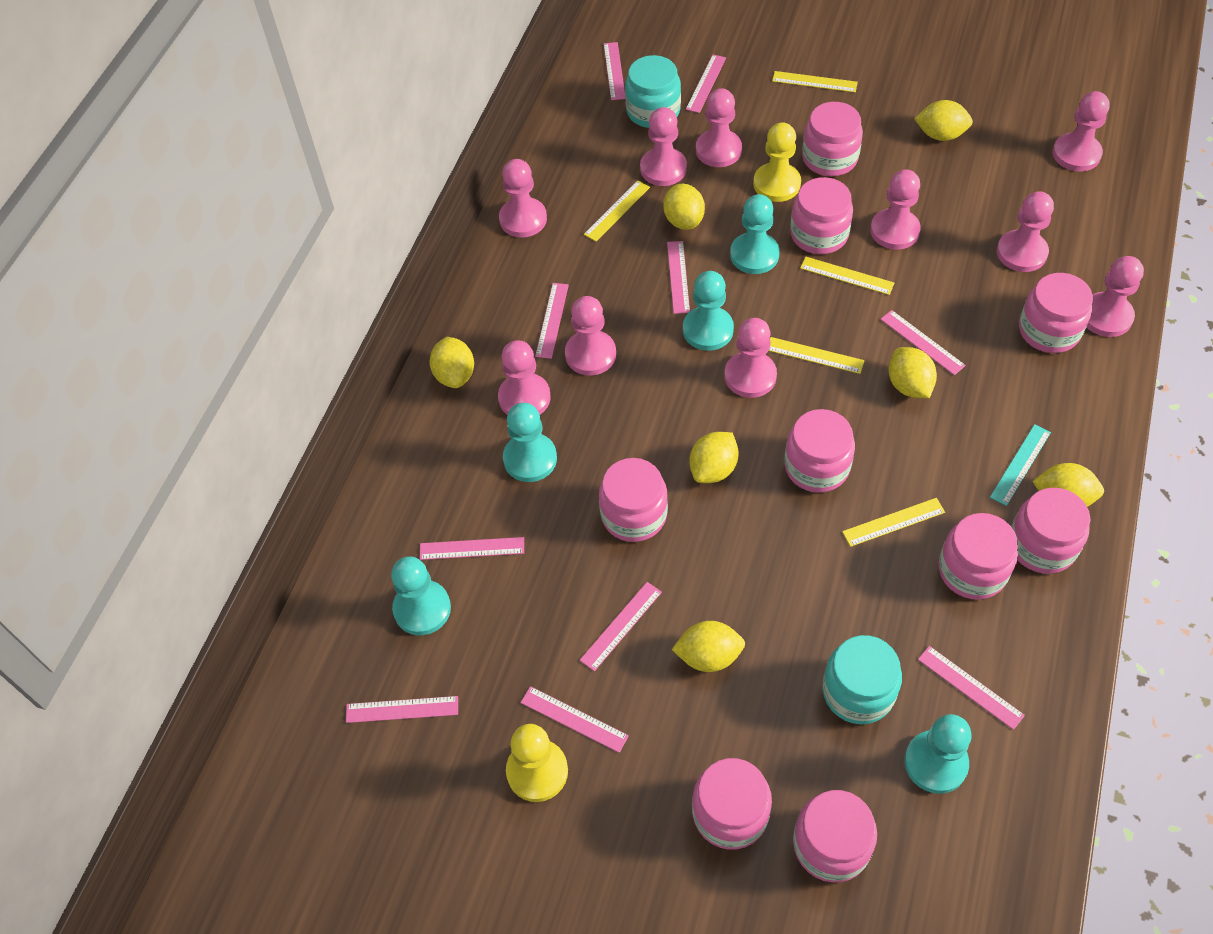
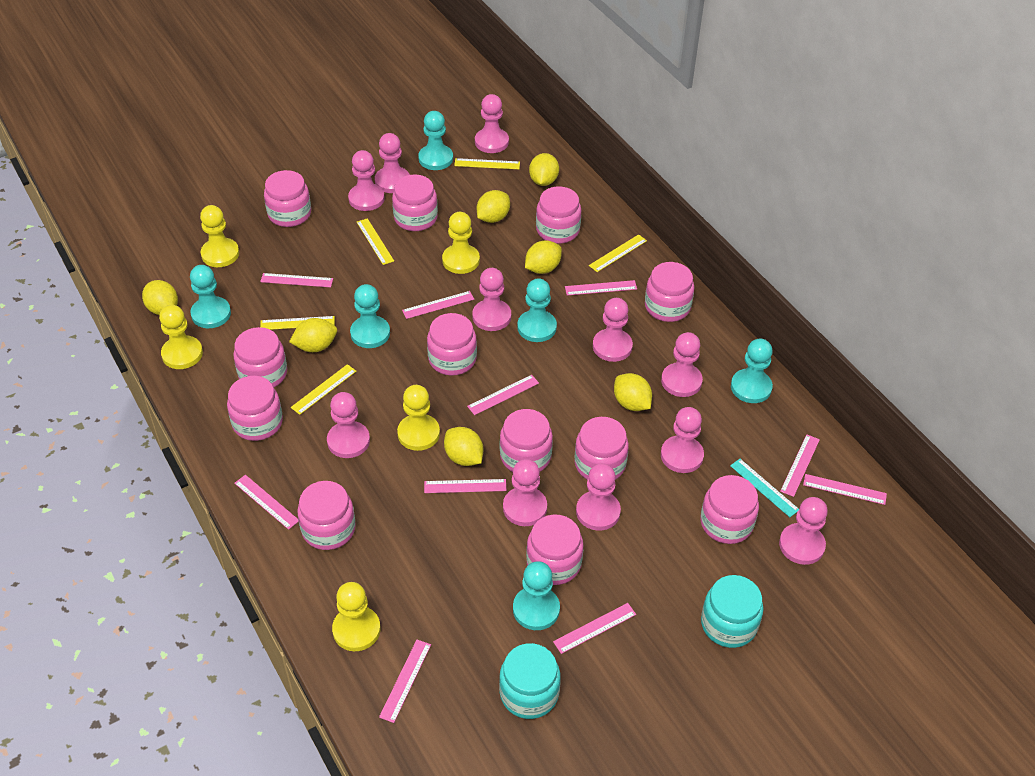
pink jar: 9 -> 12
pink pawn: 10 -> 11
turquoise pawn: 5 -> 6
yellow pawn: 2 -> 5

